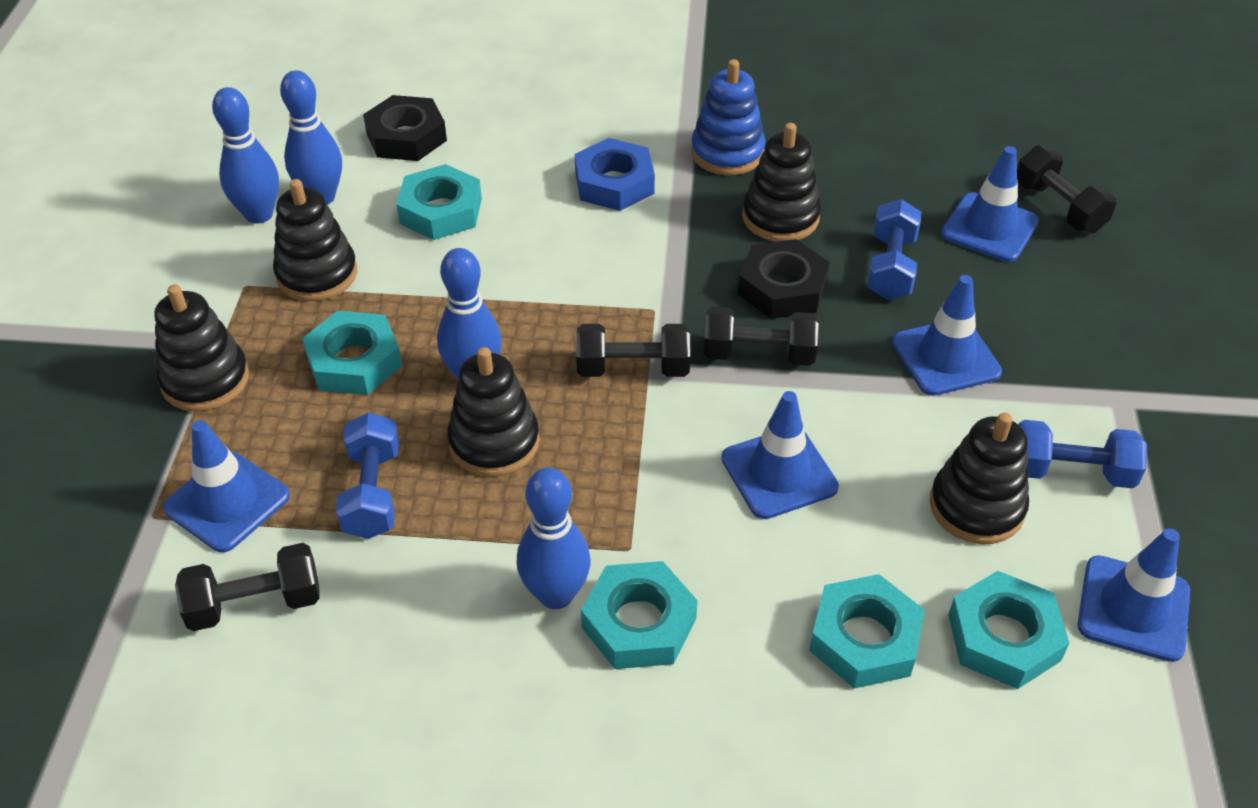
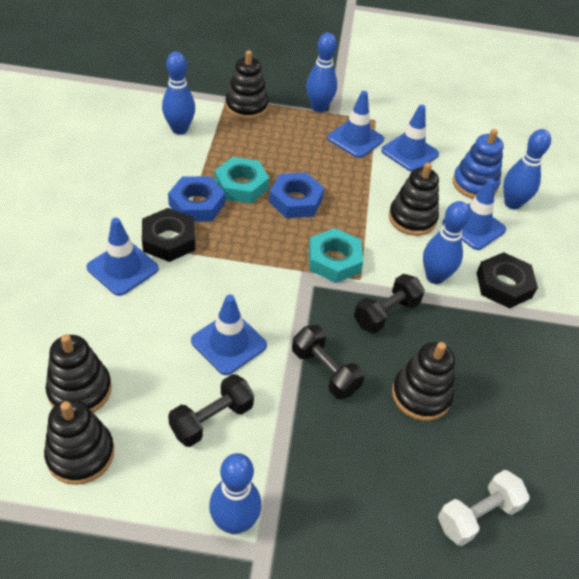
black dumbbell: 4 -> 3
blue bowling pin: 4 -> 5
blue dumbbell: 3 -> 0
blue nut: 1 -> 2
turquoise nut: 5 -> 2
white dumbbell: 0 -> 1

